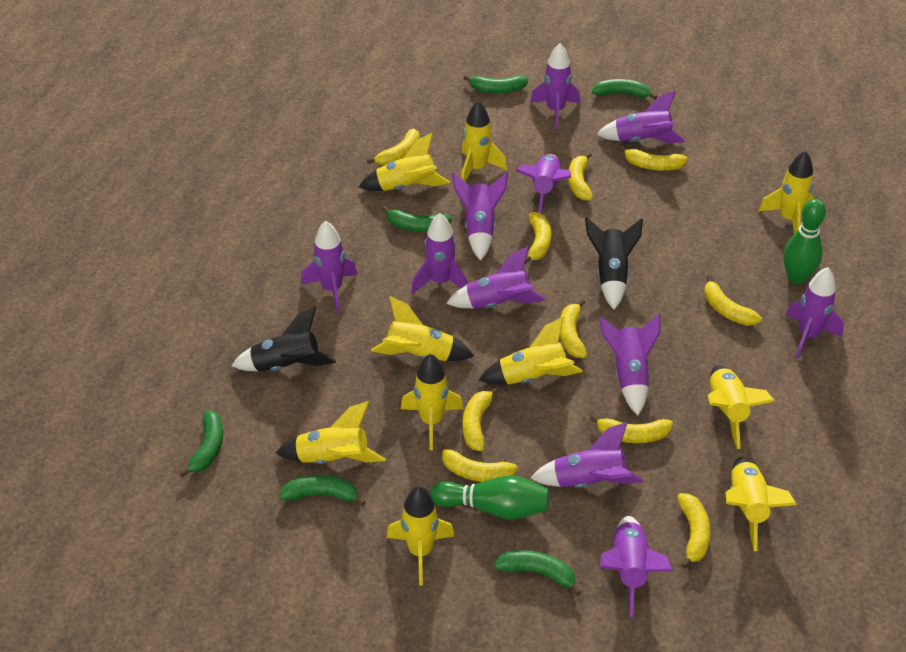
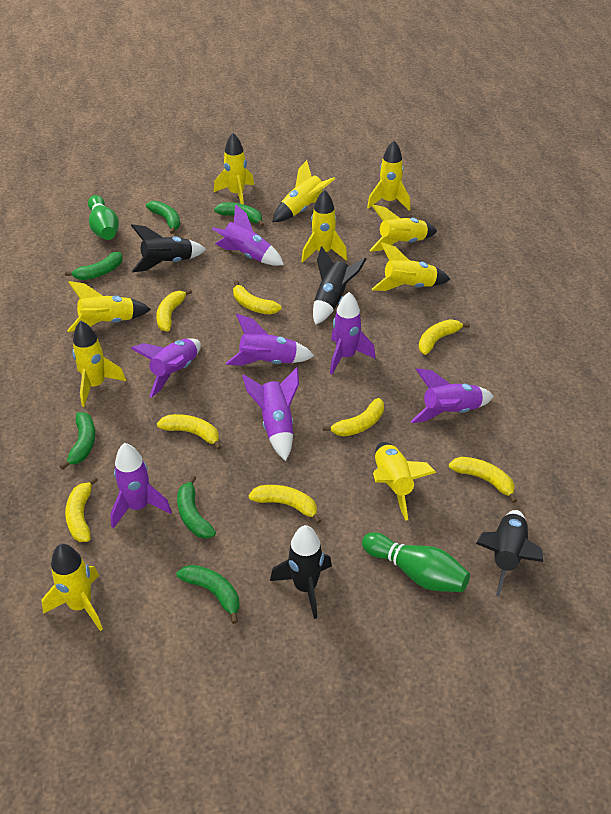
black rocket: 2 -> 4
purple rocket: 11 -> 7
yellow banana: 10 -> 8

